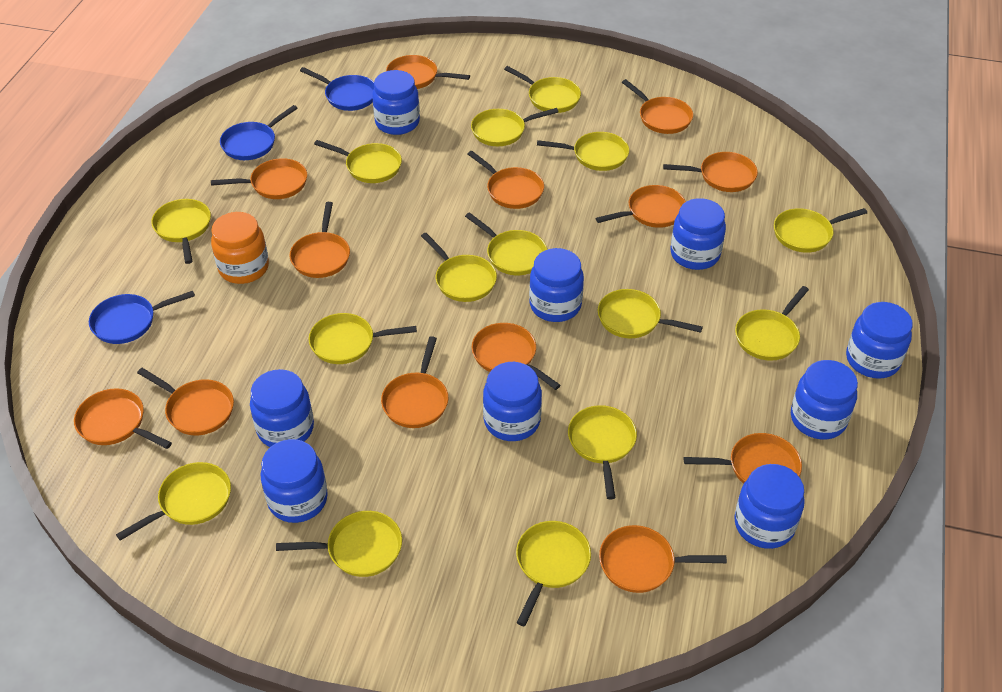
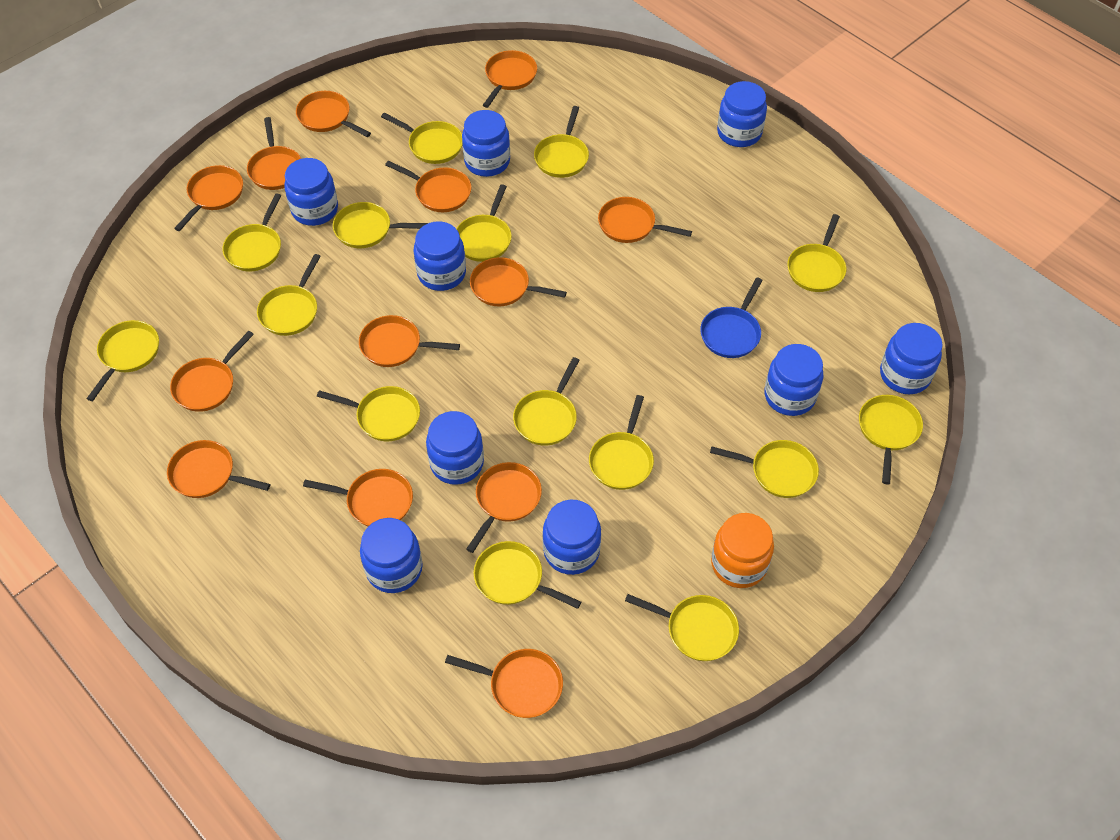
blue pan: 3 -> 1

